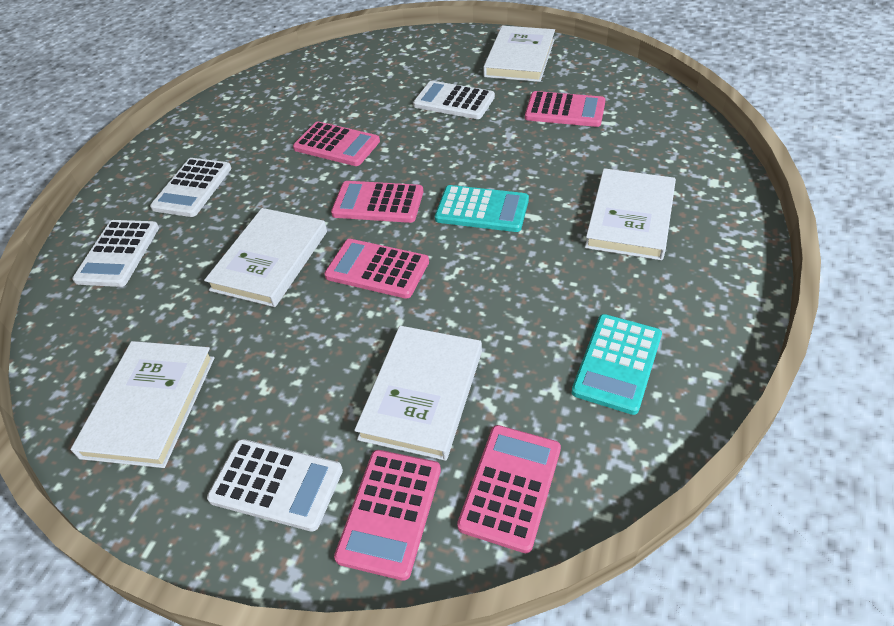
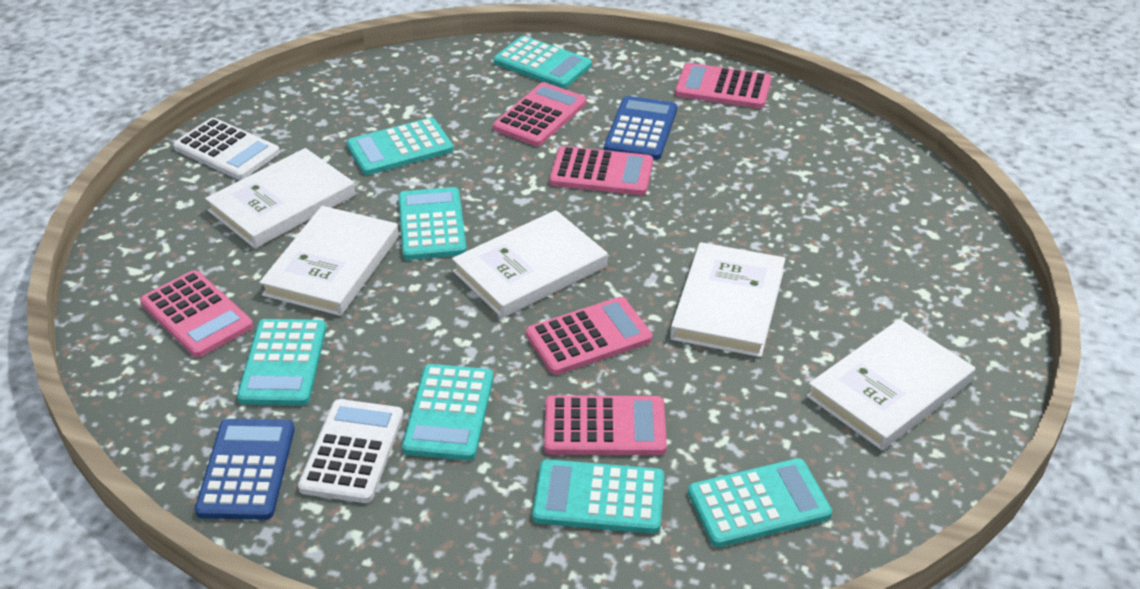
blue calculator: 0 -> 2
turquoise calculator: 2 -> 7
white calculator: 4 -> 2

